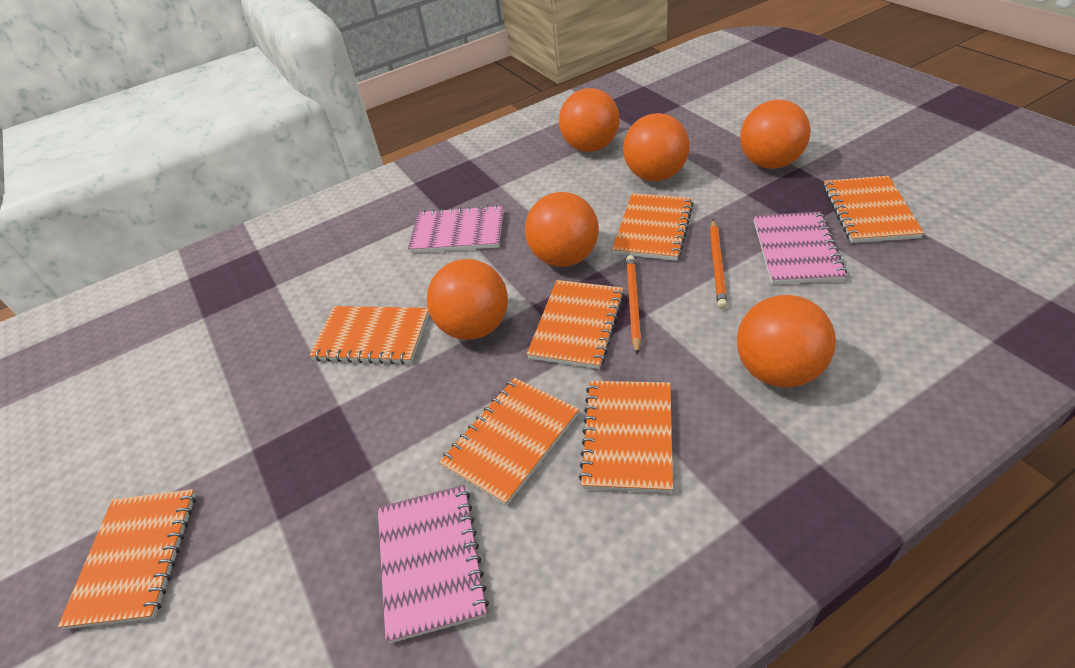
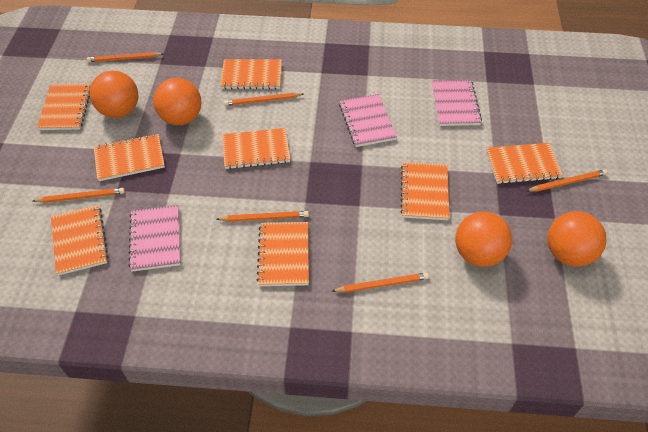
orange ball: 6 -> 4
orange notebook: 7 -> 8
orange pencil: 2 -> 6

